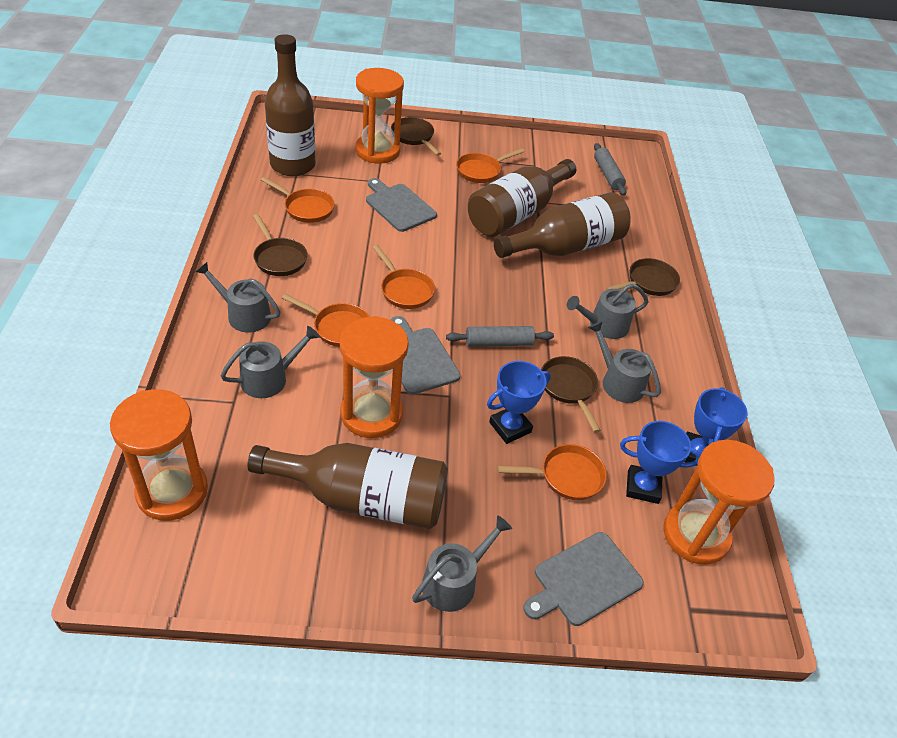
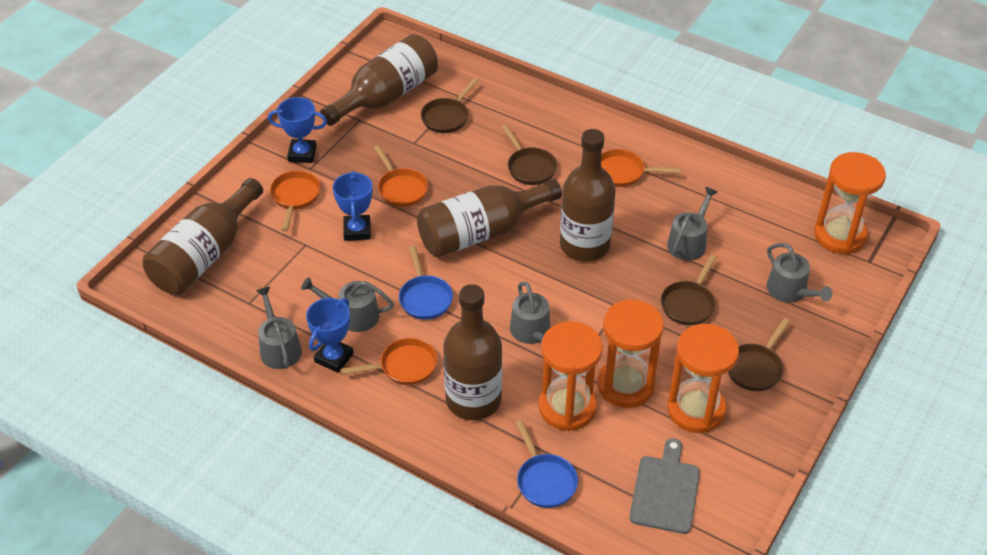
blue pan: 0 -> 2
brown bottle: 4 -> 5
grey cutting board: 3 -> 1
grey rolling pin: 2 -> 0
orange pan: 5 -> 4

